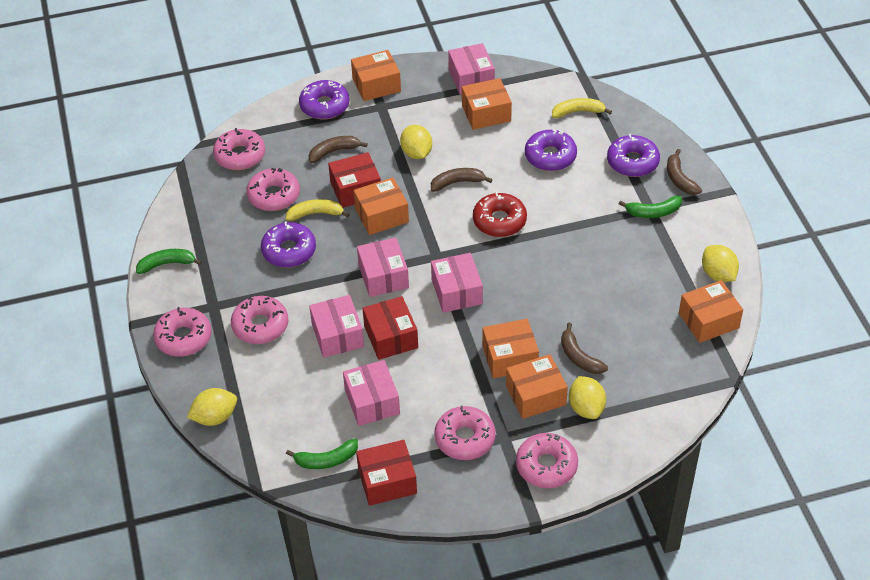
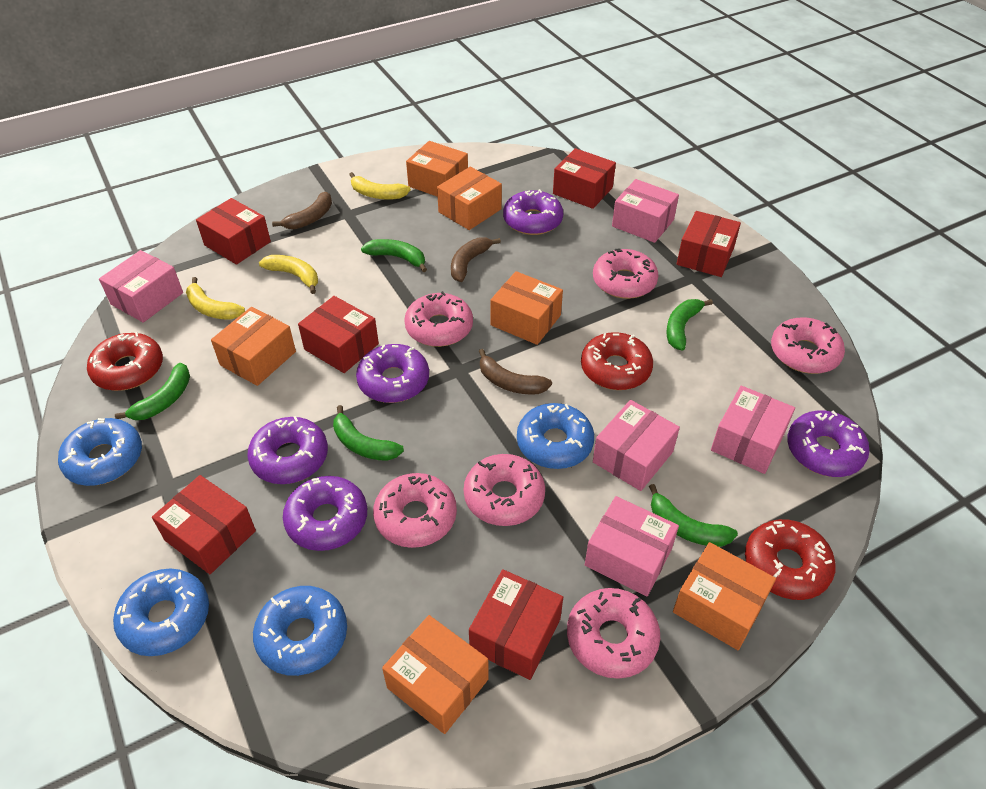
blue donut: 0 -> 4
brown banana: 4 -> 3
green banana: 3 -> 5
purple donut: 4 -> 5
red box: 3 -> 6
red donut: 1 -> 3
yellow banana: 2 -> 3
yellow lemon: 4 -> 0

